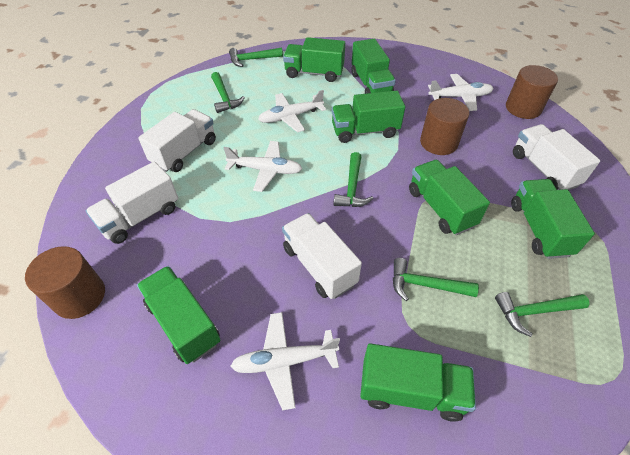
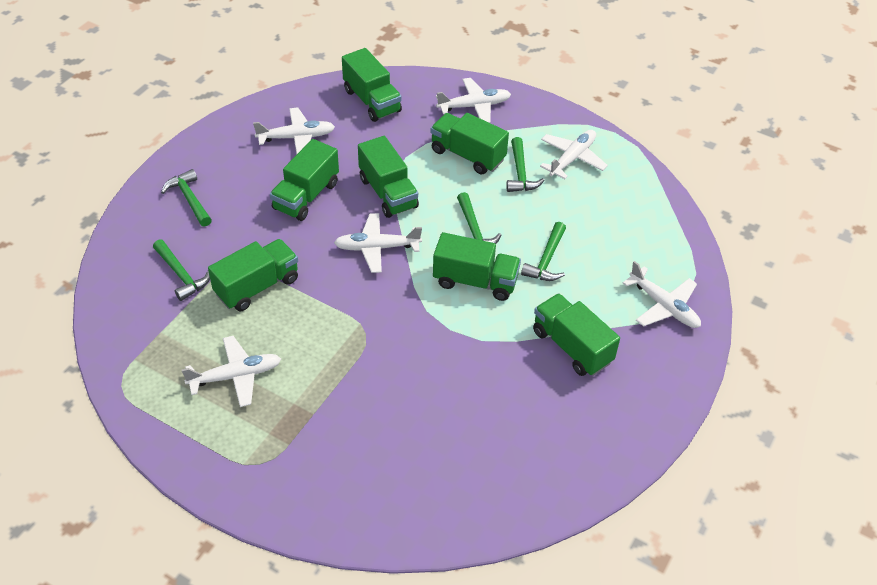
brown cylinder: 3 -> 0
white plane: 4 -> 6
white truck: 4 -> 0

